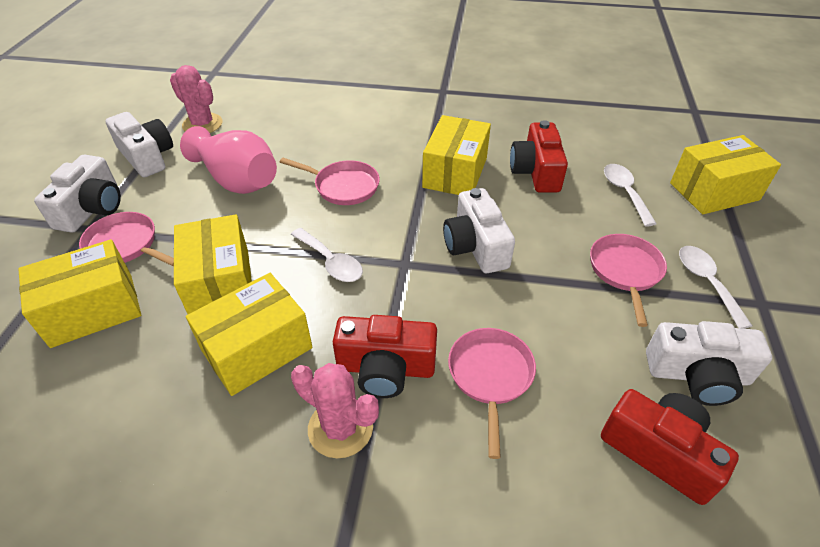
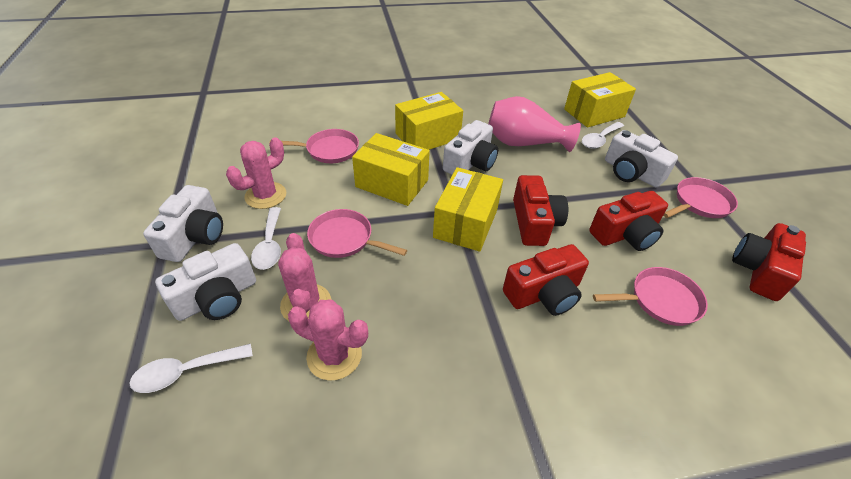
pink cactus: 2 -> 3
red camera: 3 -> 4
yellow box: 5 -> 4

